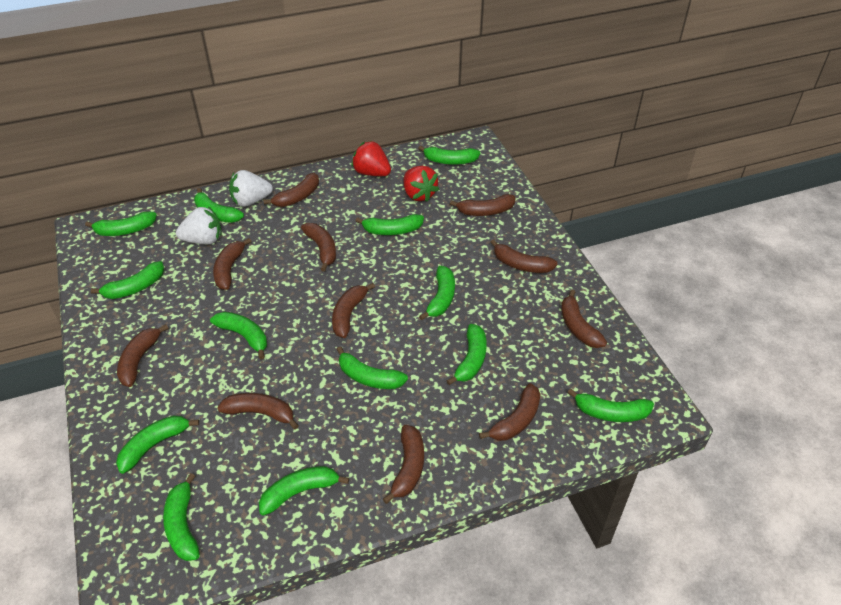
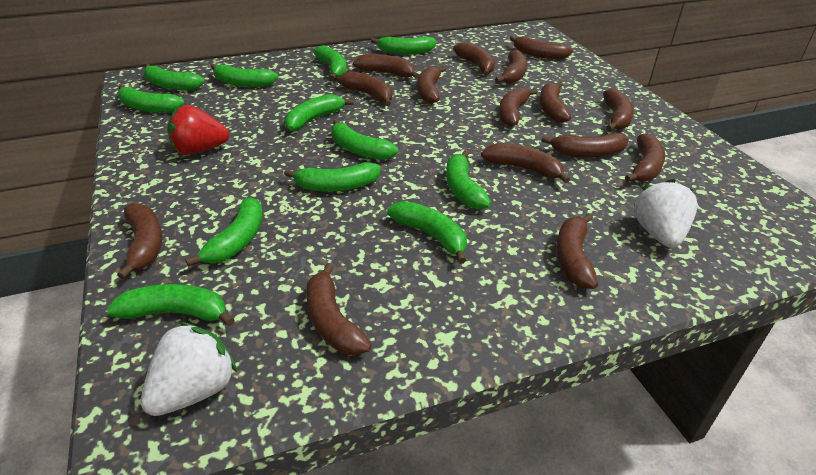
brown banana: 11 -> 15
green banana: 13 -> 12
red strawberry: 2 -> 1

